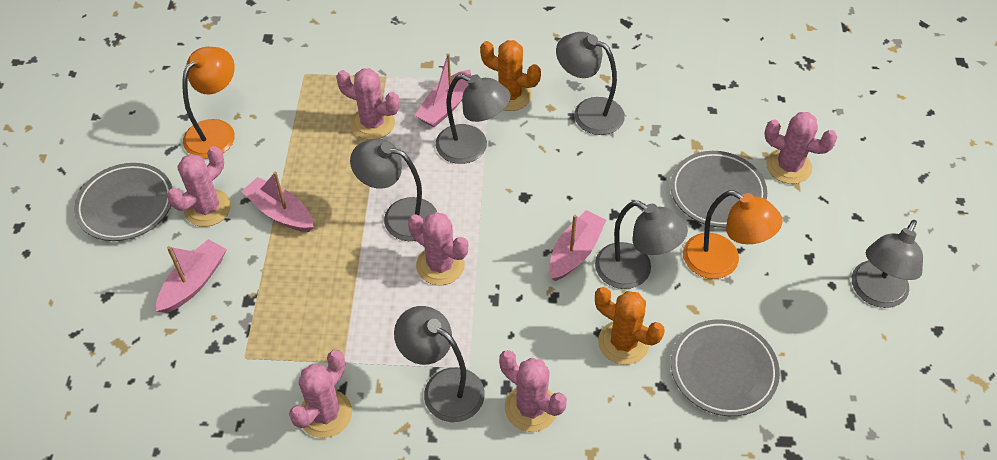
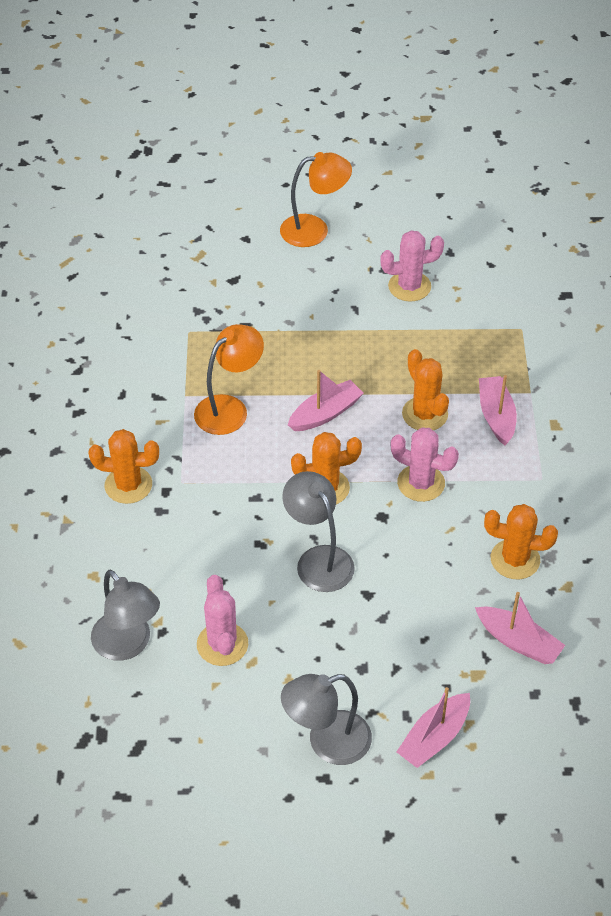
grey lamp: 6 -> 3
grey plate: 3 -> 0
orange cactus: 2 -> 4
pink cactus: 6 -> 3

